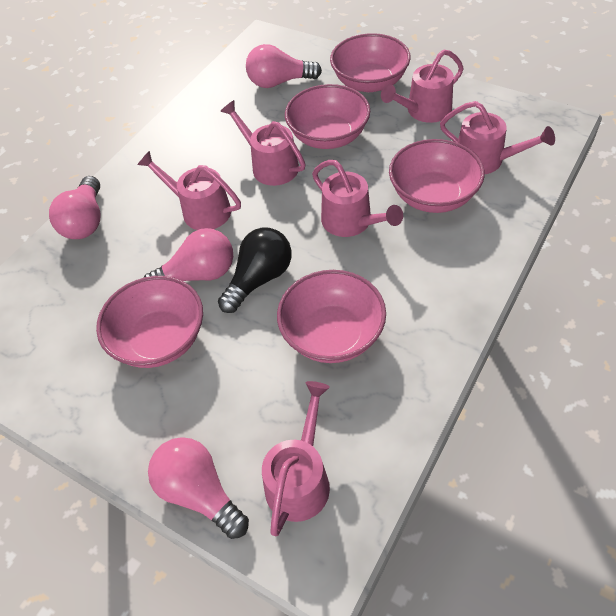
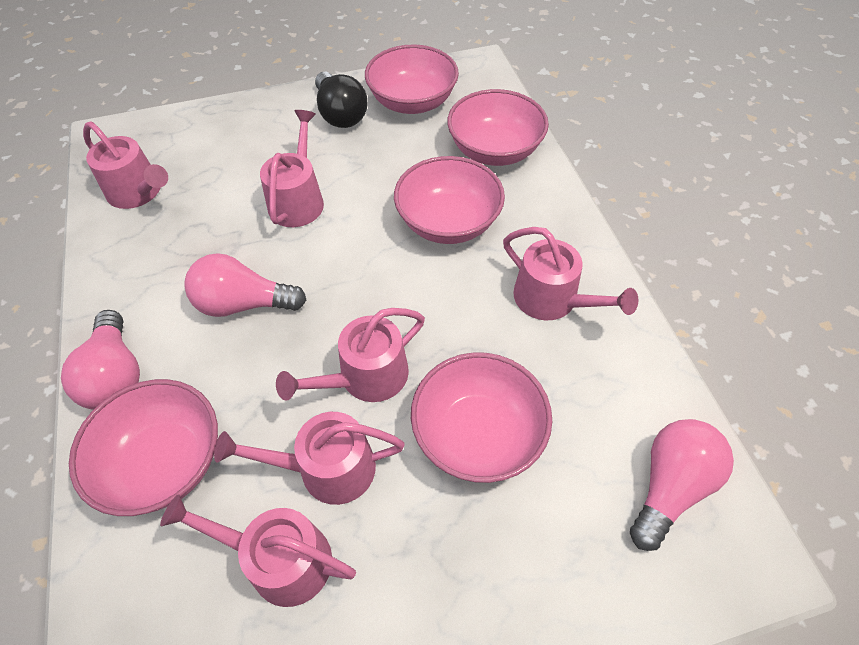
pink light bulb: 4 -> 3

